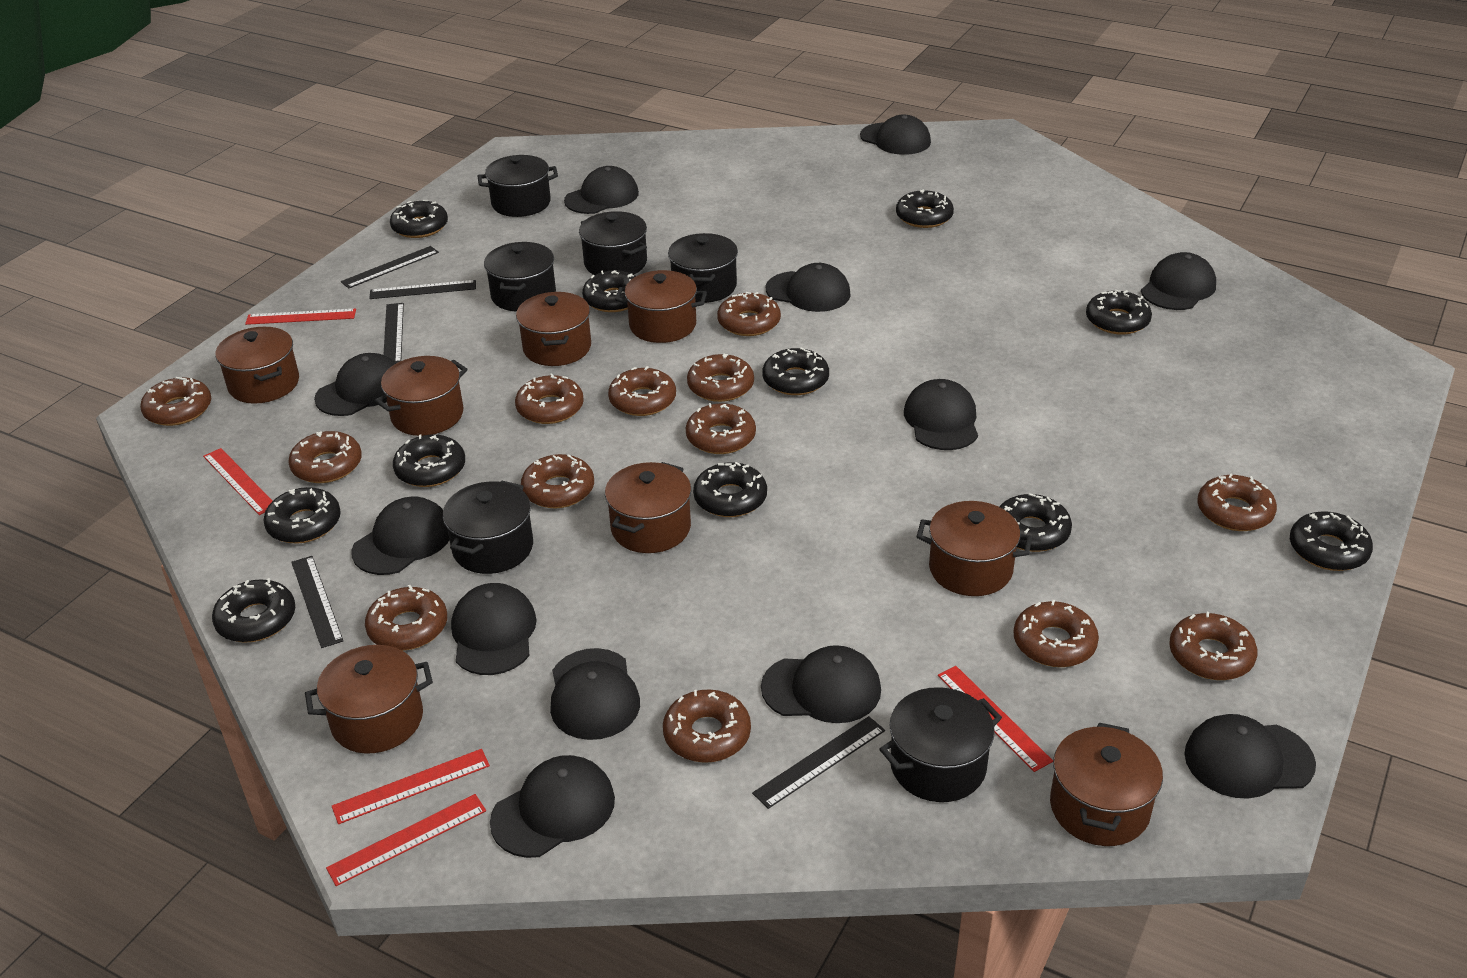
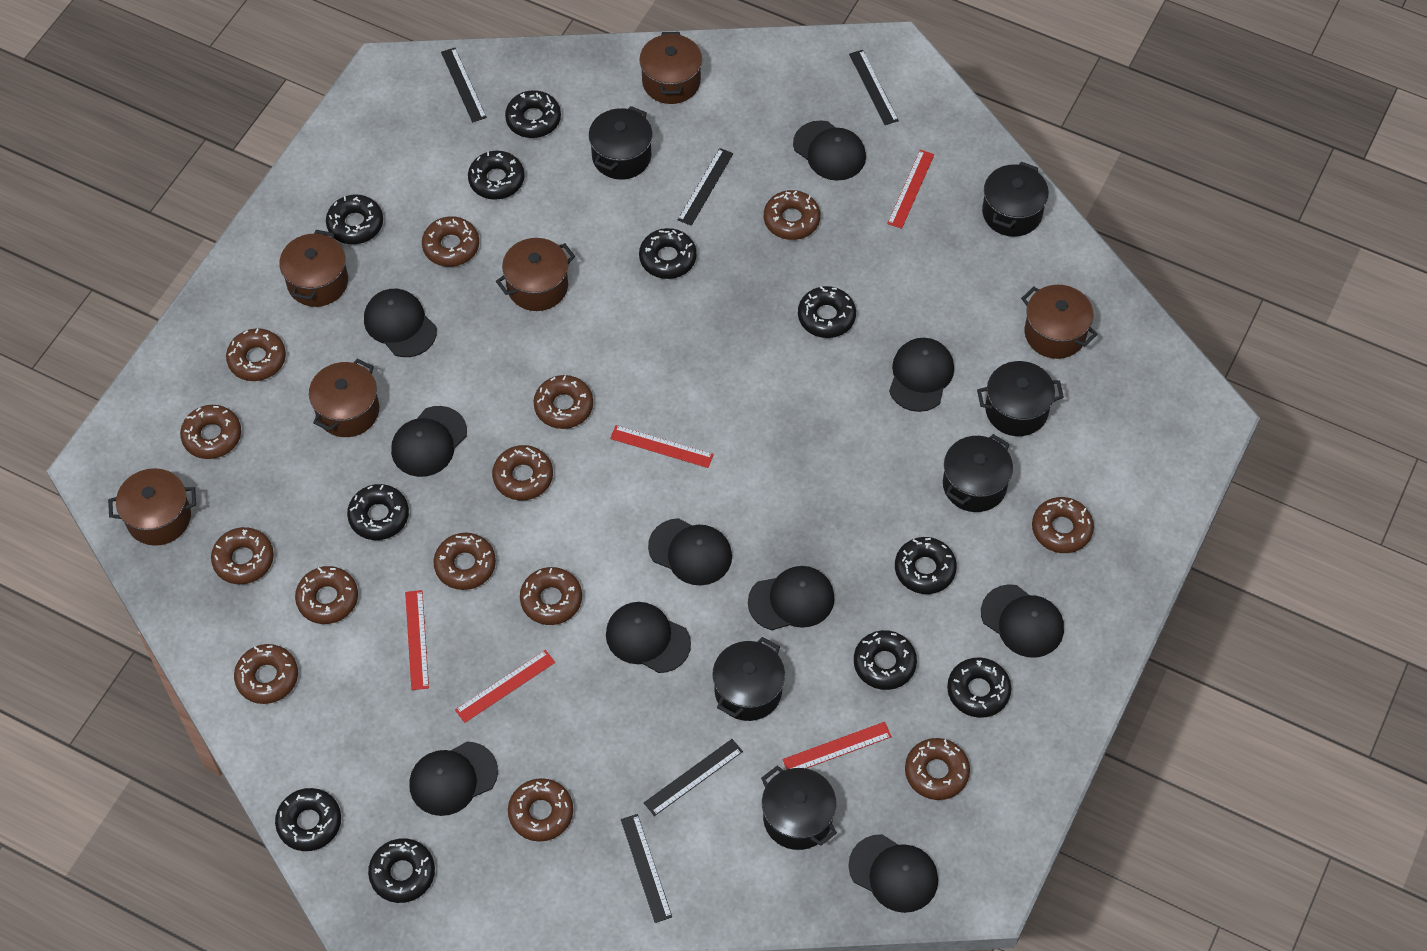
black cap: 12 -> 10
brown donut: 13 -> 14
brown pot: 8 -> 6

